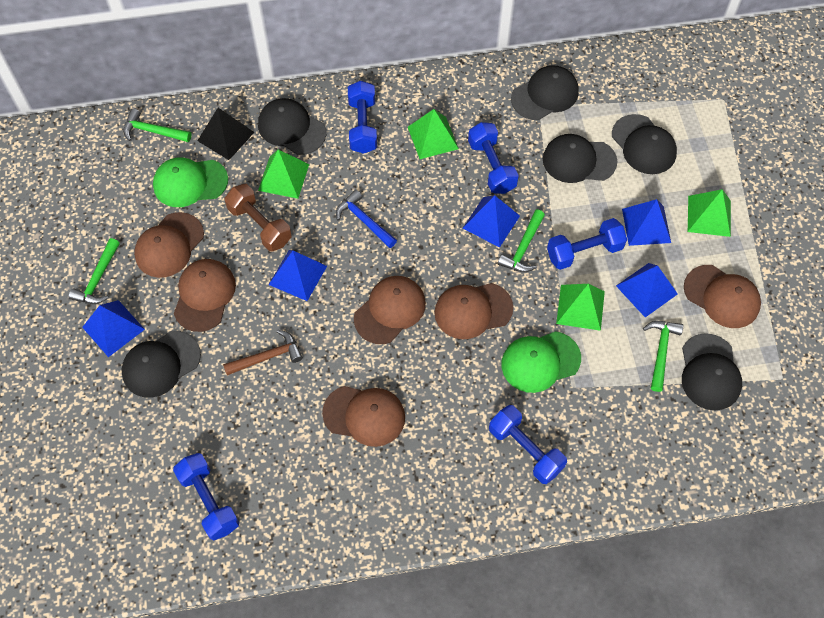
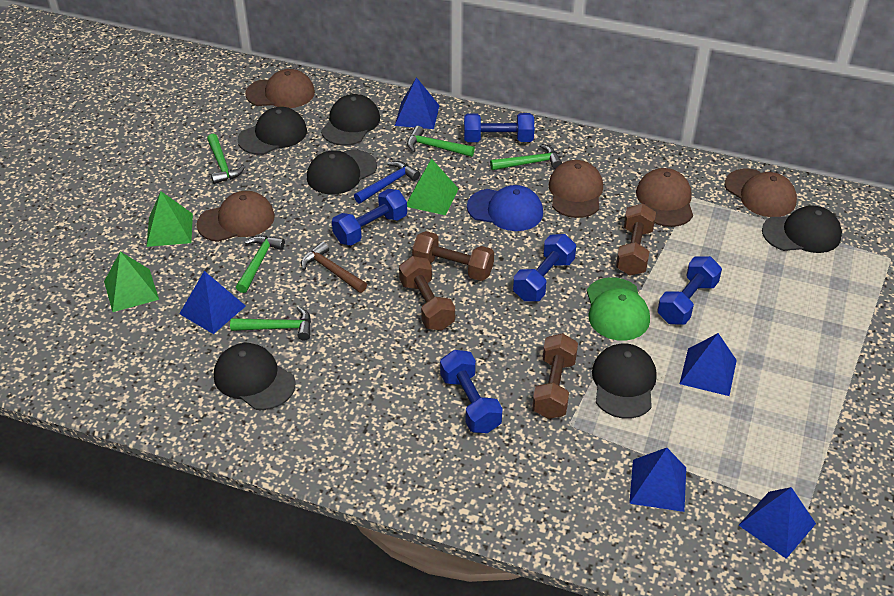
black pyramid: 1 -> 0
blue cap: 0 -> 1
brown cap: 6 -> 5
brown dumbbell: 1 -> 4
green cap: 2 -> 1
green hammer: 4 -> 5
green pyramid: 4 -> 3

